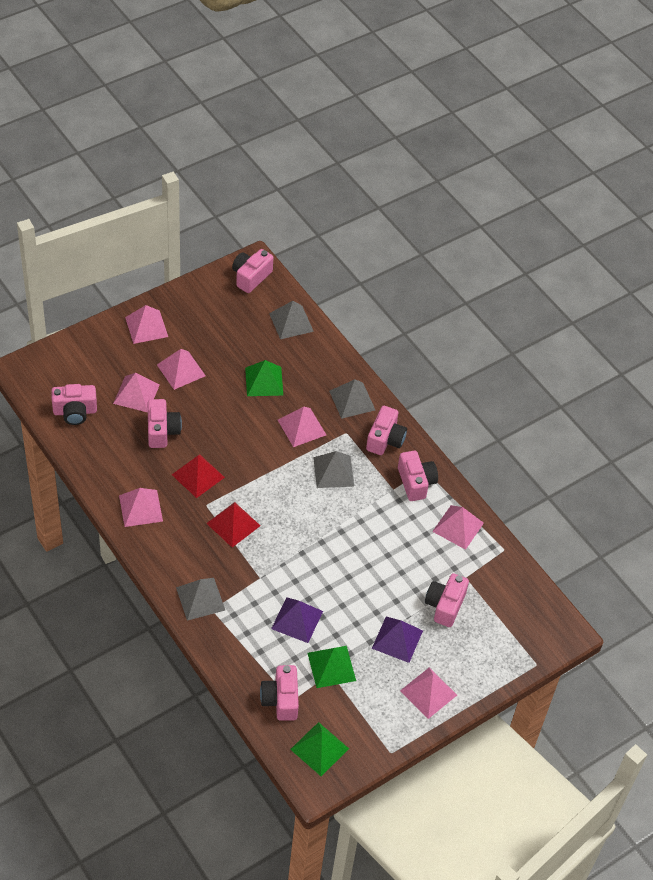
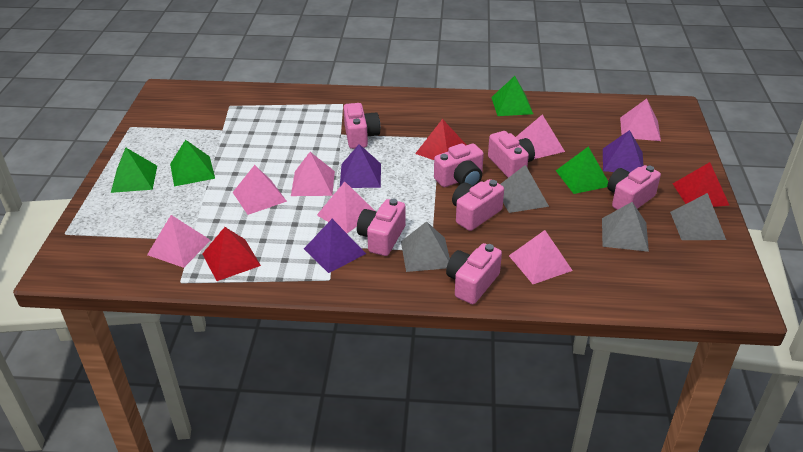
green pyramid: 3 -> 4
purple pyramid: 2 -> 3
red pyramid: 2 -> 3

